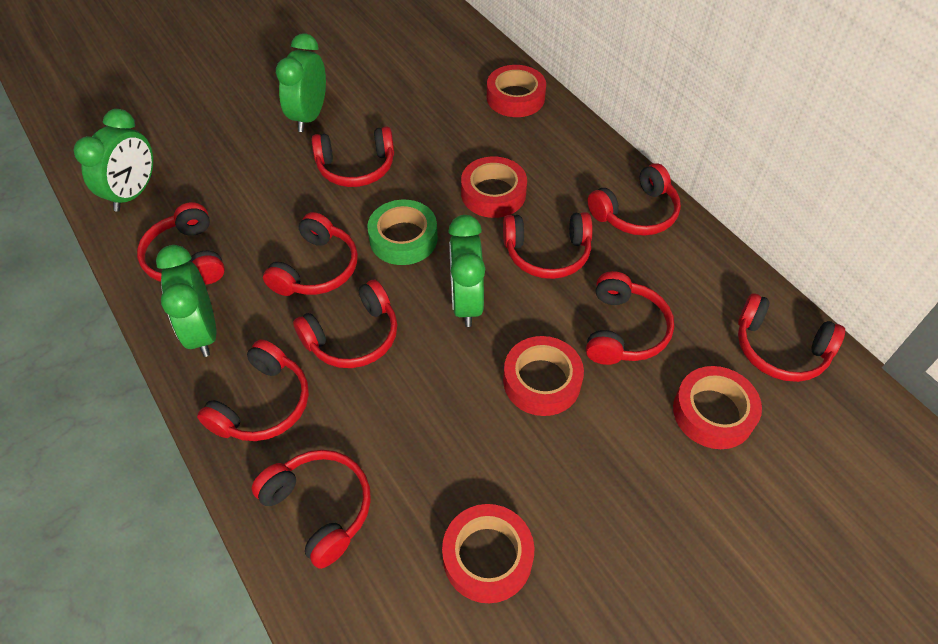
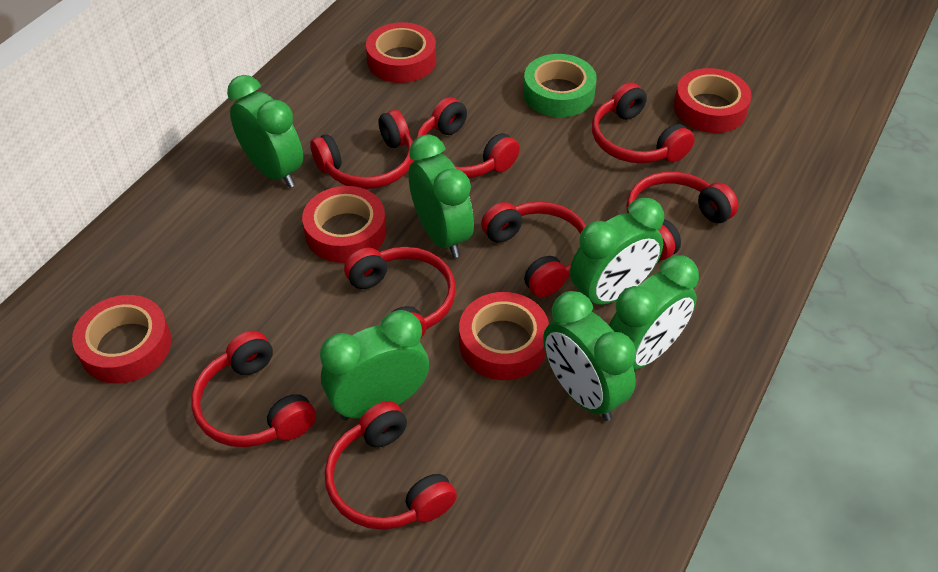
green clock: 4 -> 6
red headphones: 10 -> 8

